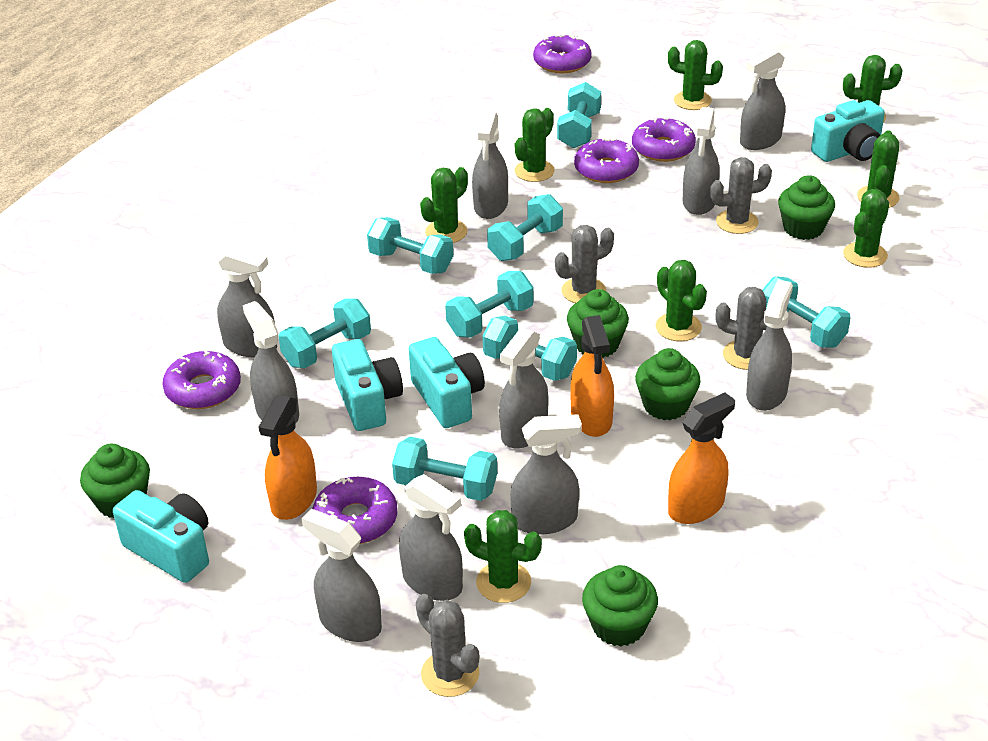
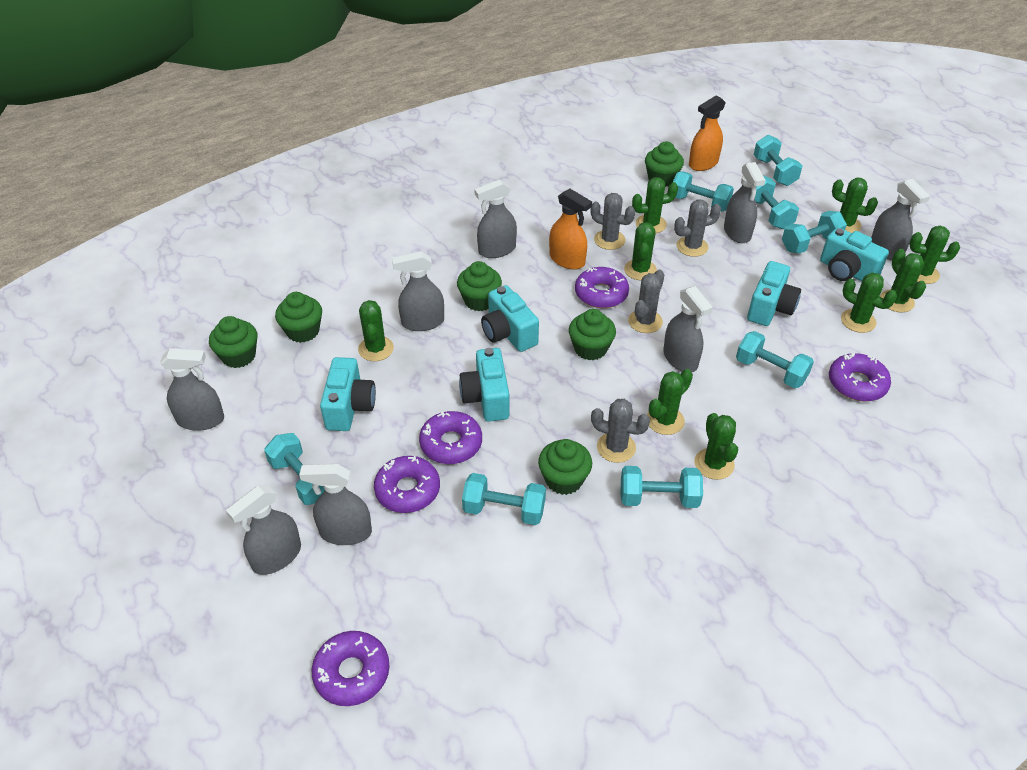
green cactus: 8 -> 9
green cupcake: 5 -> 6
grey spray bottle: 10 -> 8
orange spray bottle: 3 -> 2
turquoise camera: 4 -> 5

